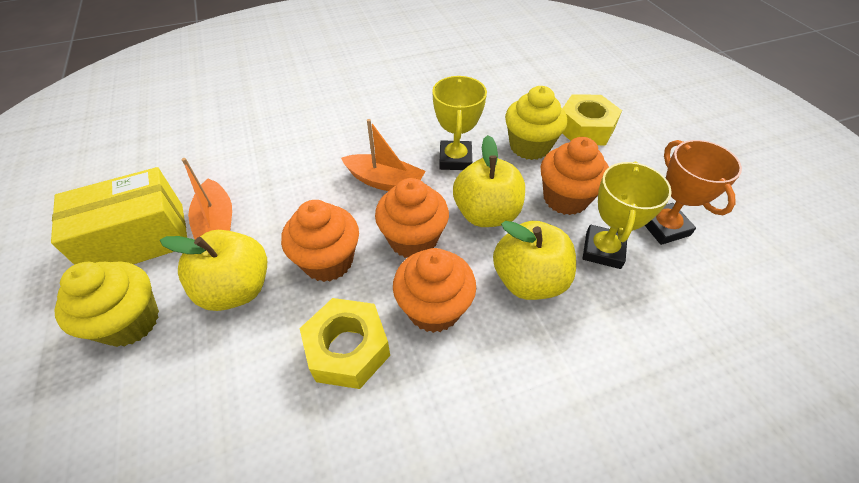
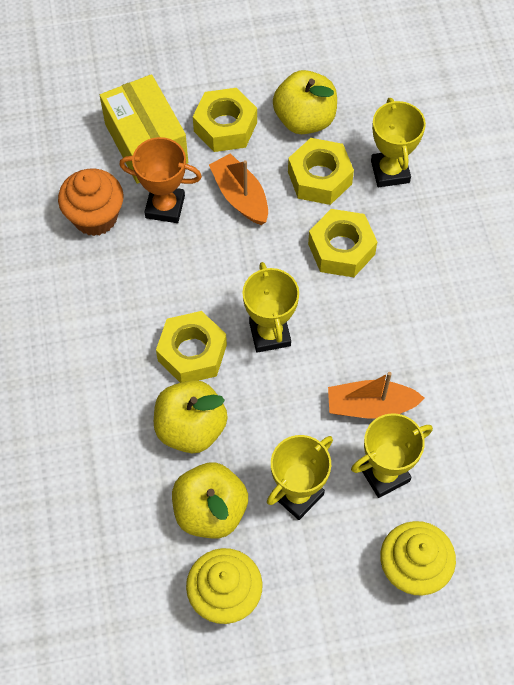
orange cupcake: 4 -> 1
yellow nut: 2 -> 4
yellow trophy: 2 -> 4

